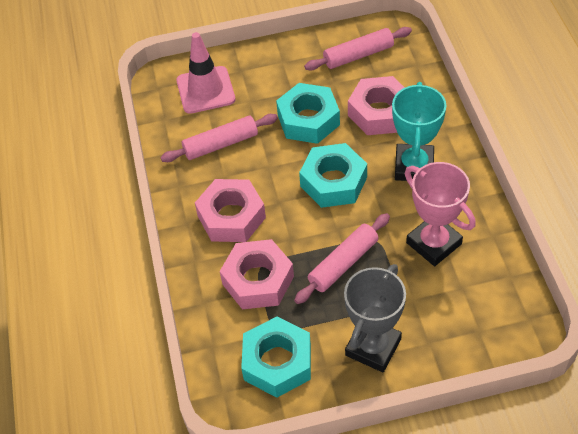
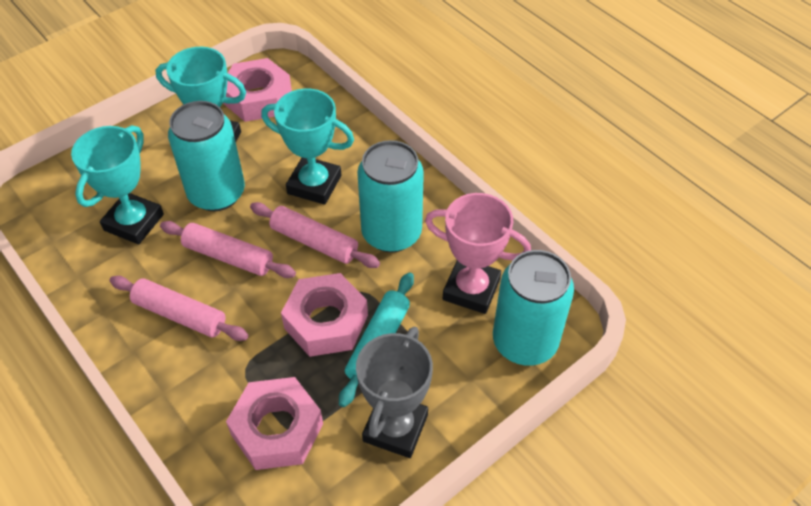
pink traffic cone: 1 -> 0
turquoise can: 0 -> 3
turquoise nut: 3 -> 0
turquoise rolling pin: 0 -> 1
turquoise trophy: 1 -> 3

